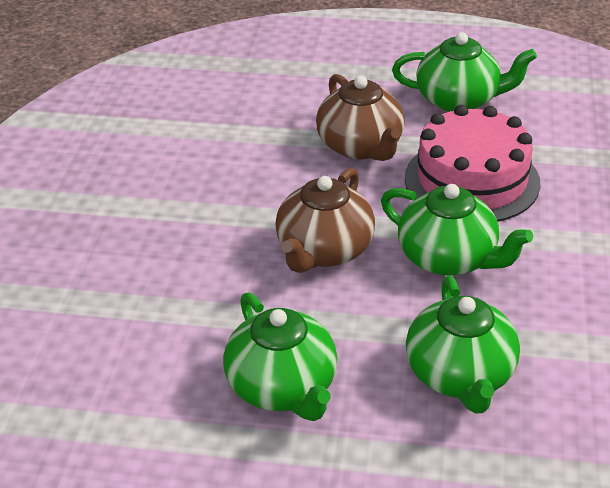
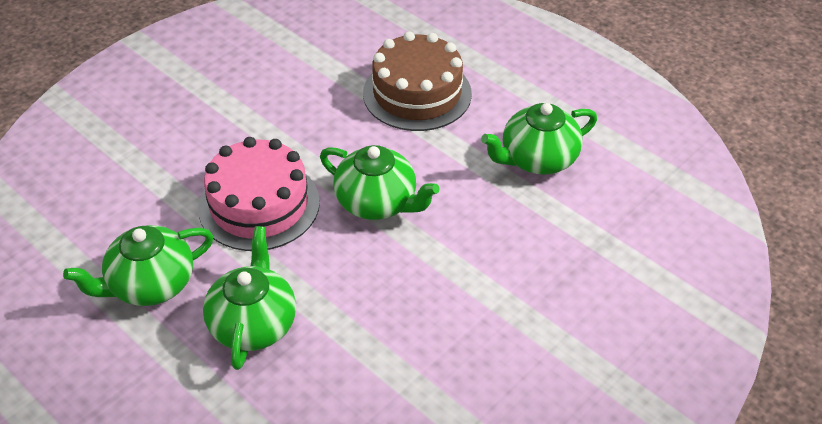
brown cake: 0 -> 1
brown teapot: 2 -> 0

